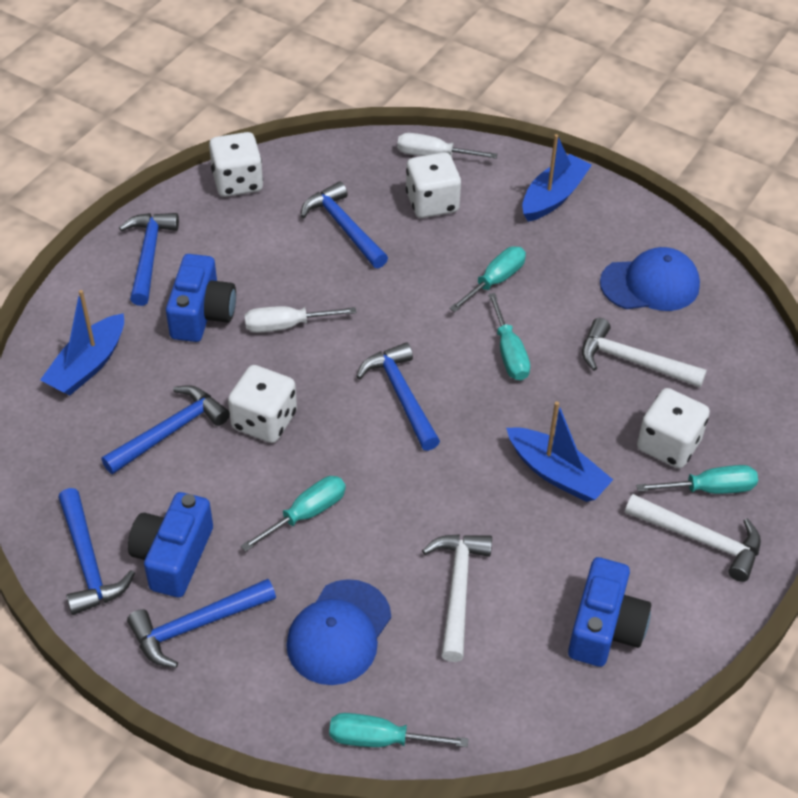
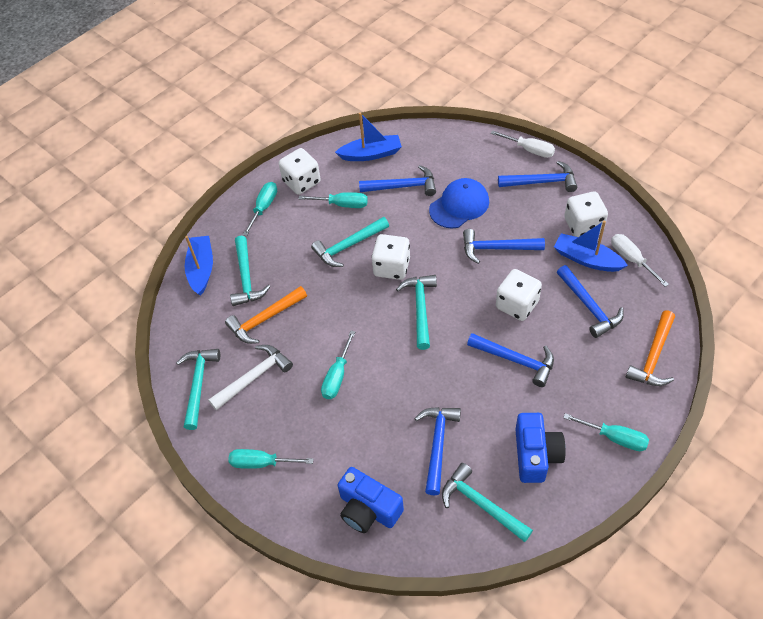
blue camera: 3 -> 2
blue cap: 2 -> 1
orange hammer: 0 -> 2
turquoise hammer: 0 -> 5
white hammer: 3 -> 1

